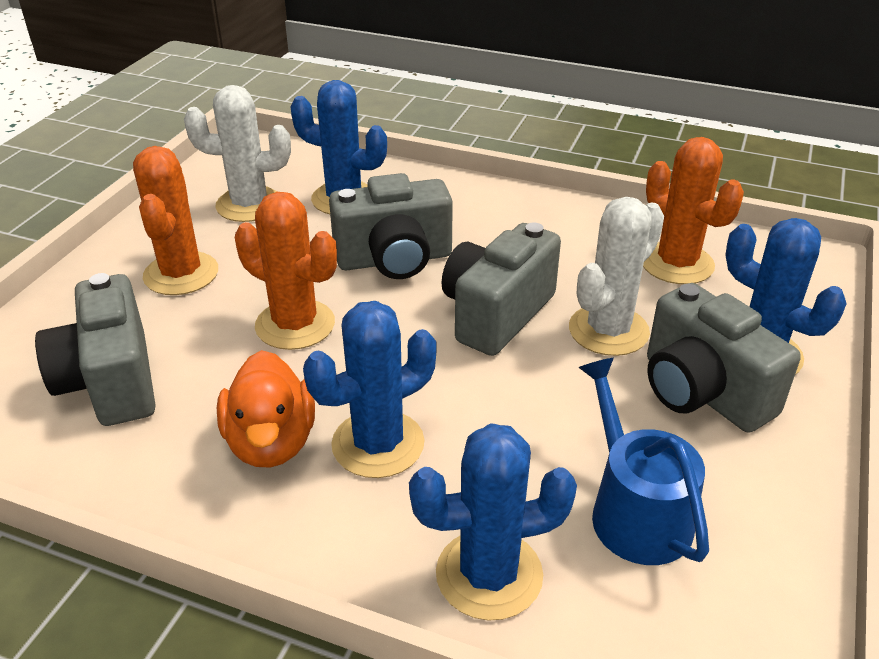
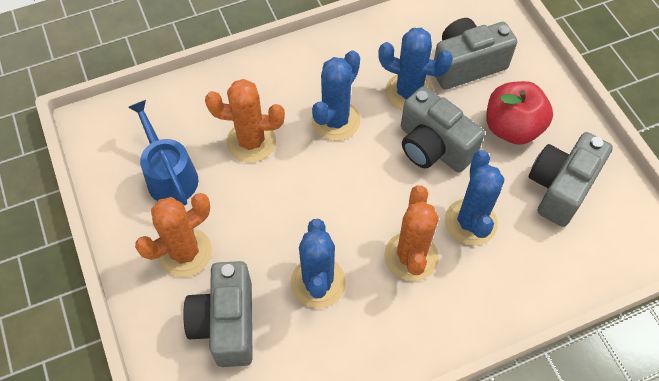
orange duck: 1 -> 0
red apple: 0 -> 1
white cactus: 2 -> 0

